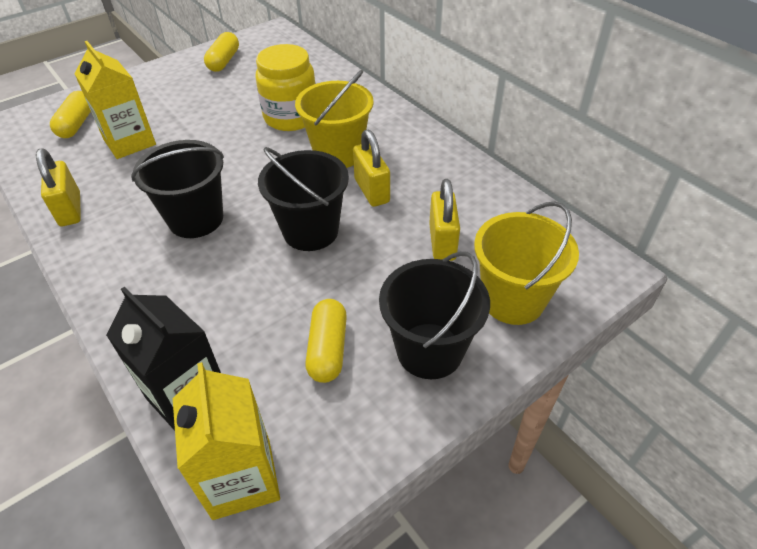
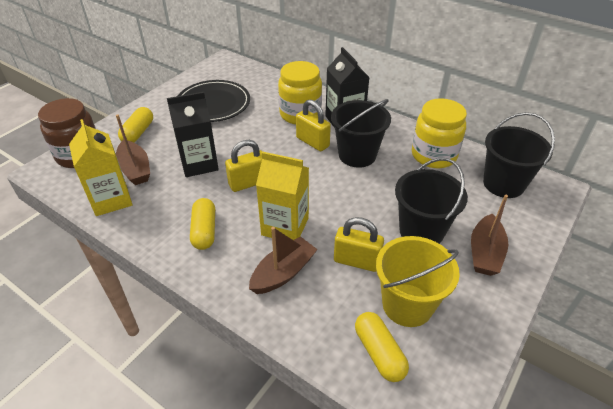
black carton: 1 -> 2
black plate: 0 -> 1
brown boat: 0 -> 3
brown jar: 0 -> 1
yellow bucket: 2 -> 1
yellow jar: 1 -> 2

